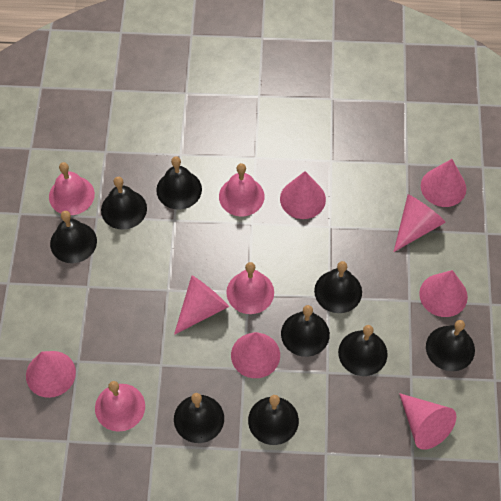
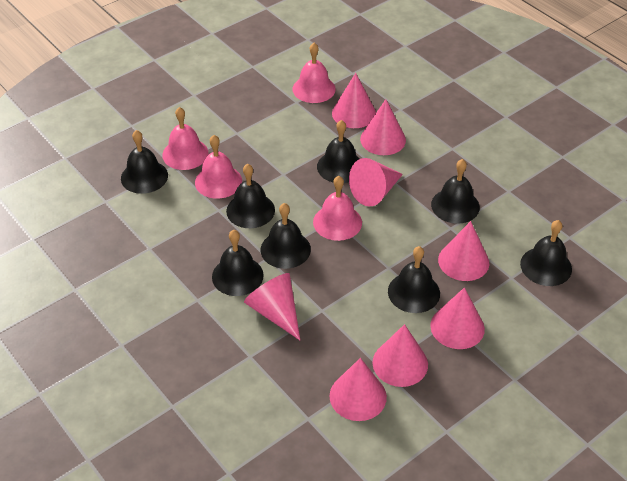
black bell: 9 -> 8

